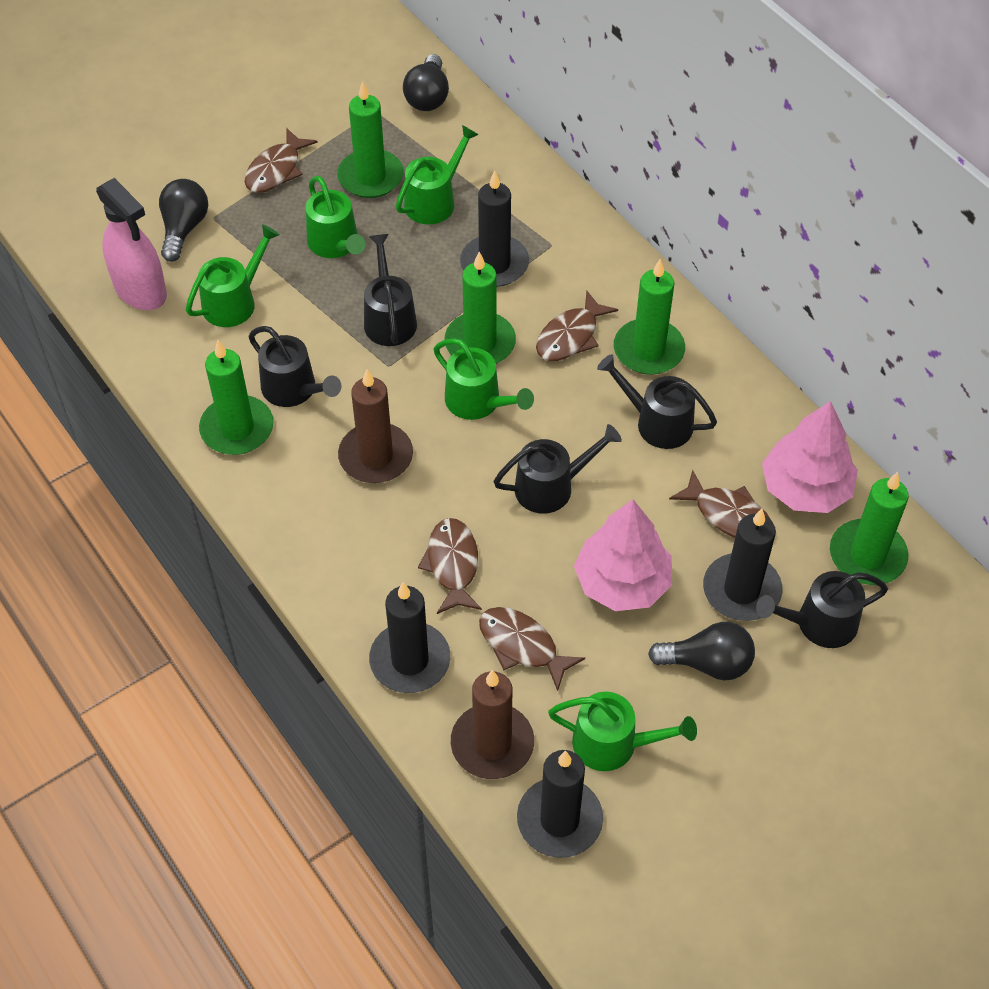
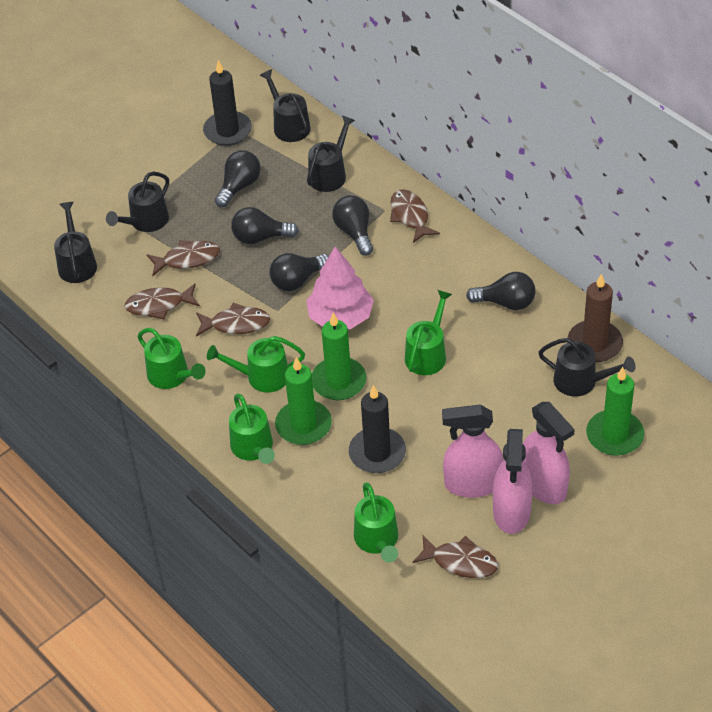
black candle: 4 -> 2
black light bulb: 3 -> 5
brown candle: 2 -> 1
green candle: 5 -> 3
pink spray bottle: 1 -> 3
pink tree: 2 -> 1

